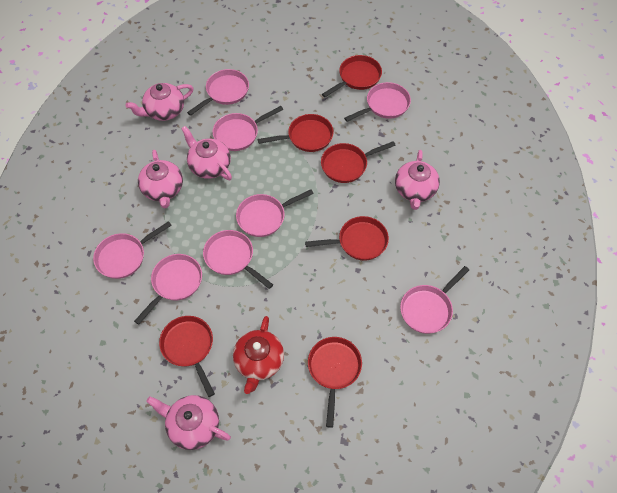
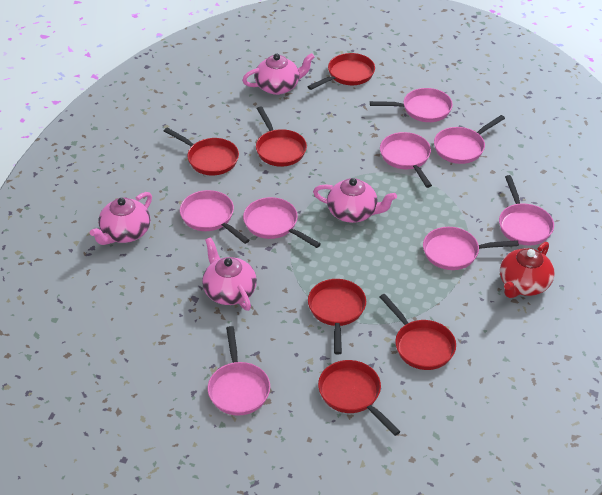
pink teapot: 5 -> 4

